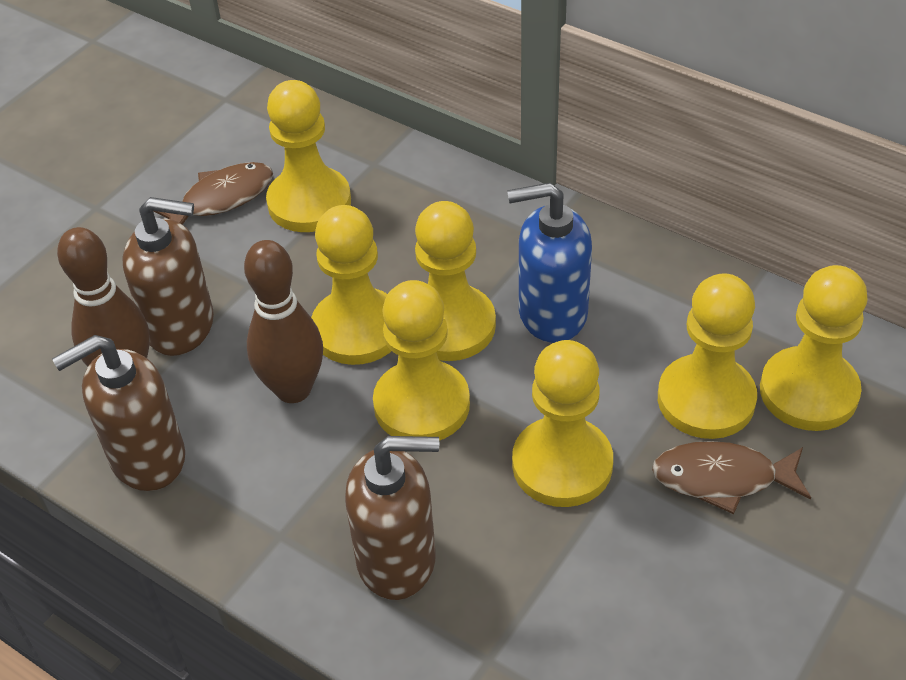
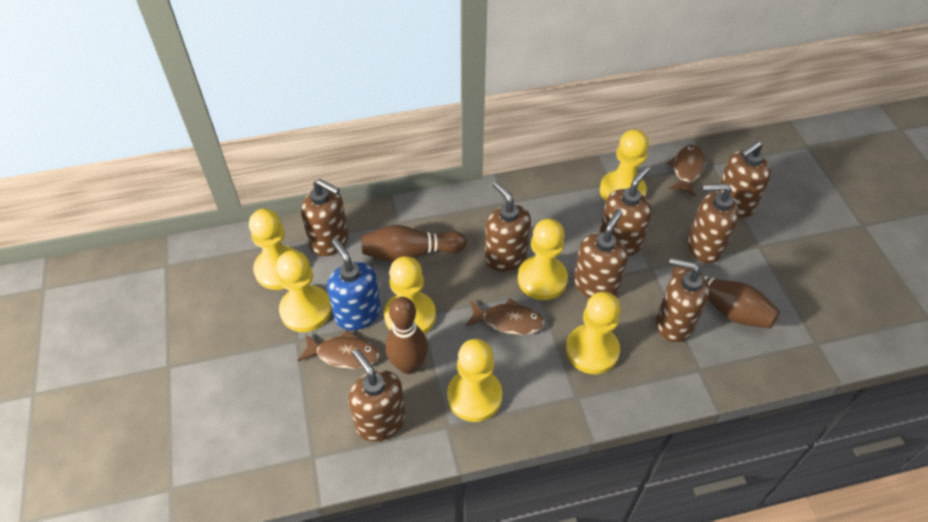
brown bowling pin: 2 -> 3
brown fish: 2 -> 3
brown soap dispenser: 3 -> 8

